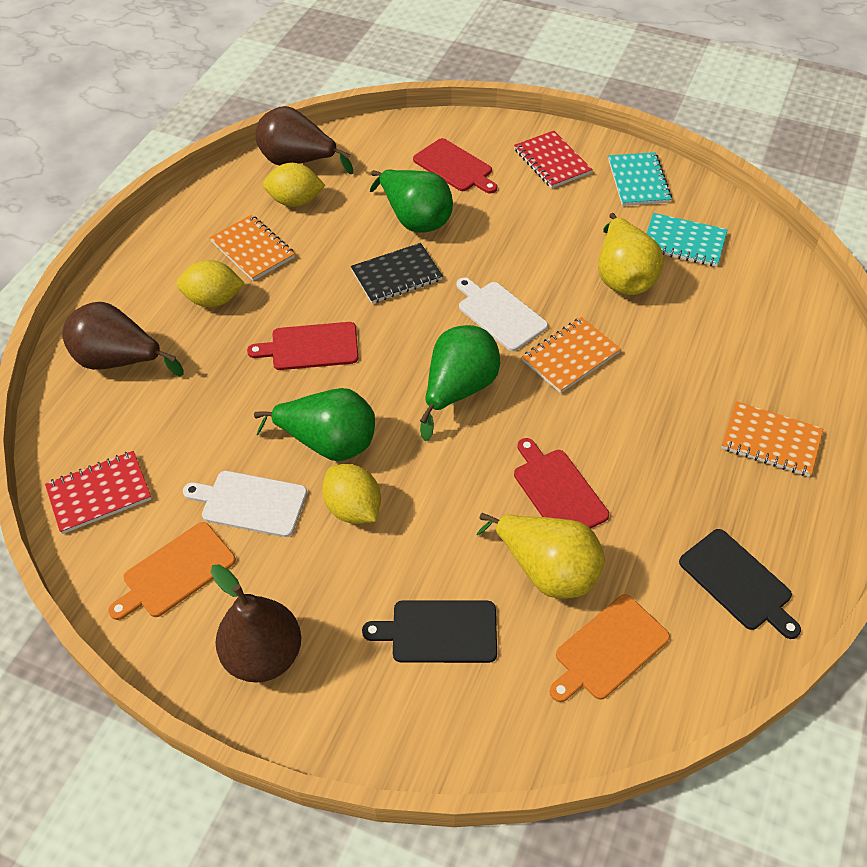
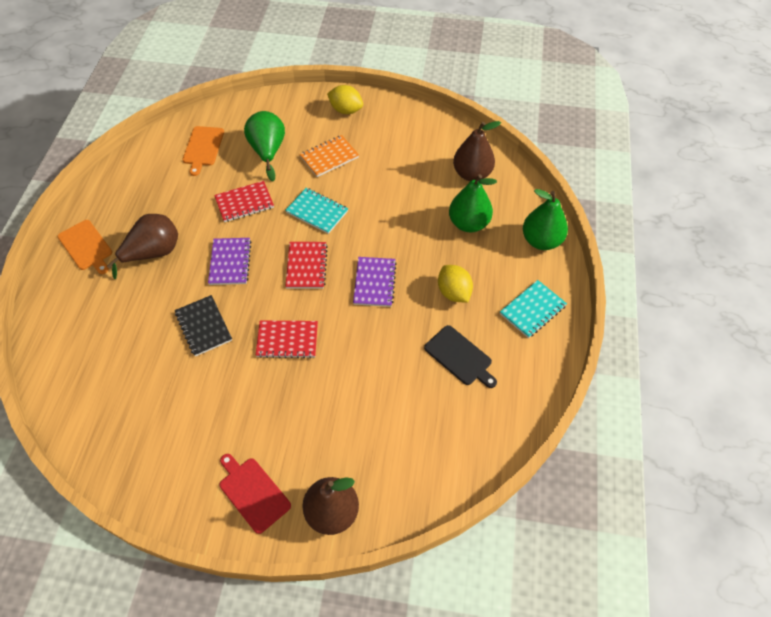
black cutting board: 2 -> 1
orange notebook: 3 -> 1
purple notebook: 0 -> 2
red cutting board: 3 -> 1
red notebook: 2 -> 3
white cutting board: 2 -> 0
yellow lemon: 3 -> 2
yellow pear: 2 -> 0

